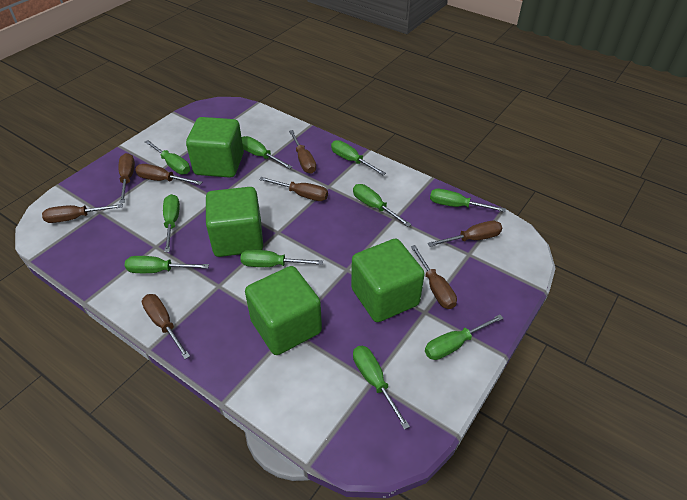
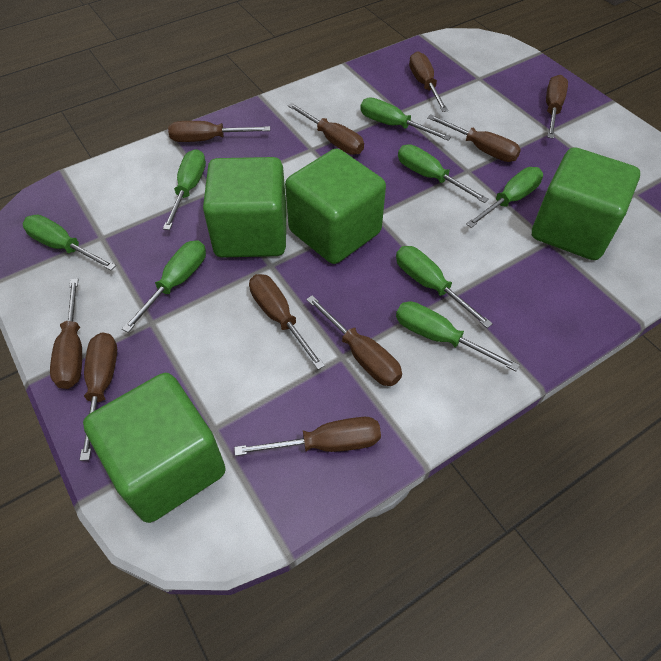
brown screwdriver: 8 -> 10
green screwdriver: 10 -> 8

